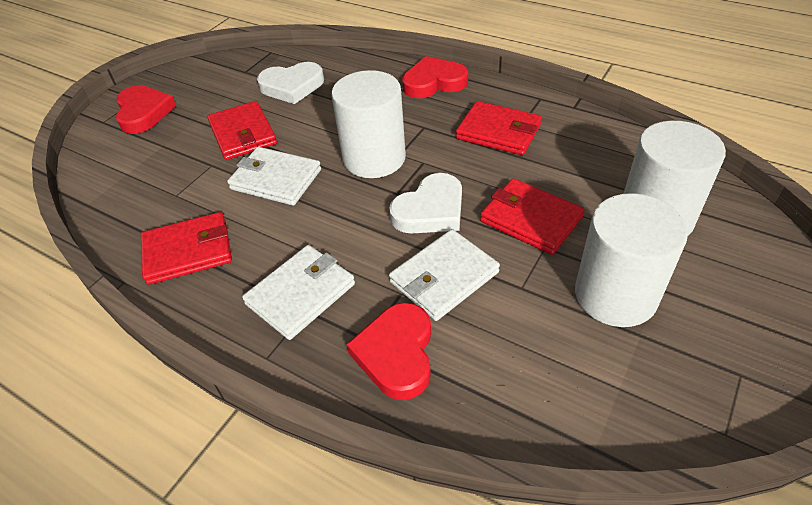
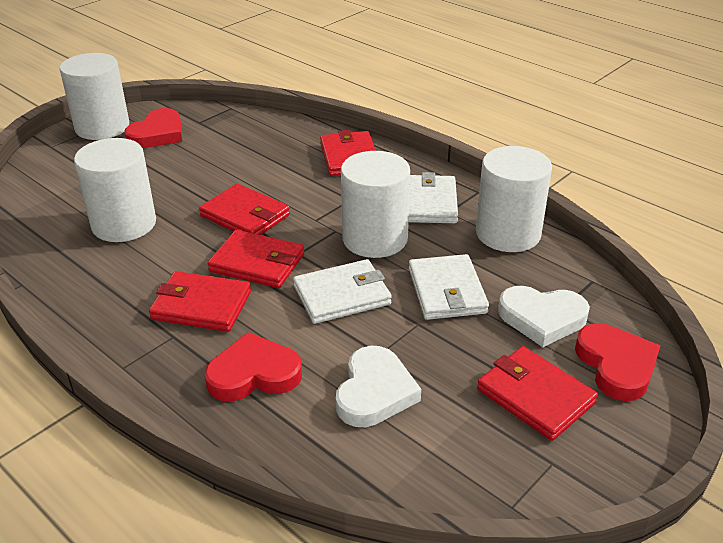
red wallet: 4 -> 5
white cylinder: 3 -> 4

